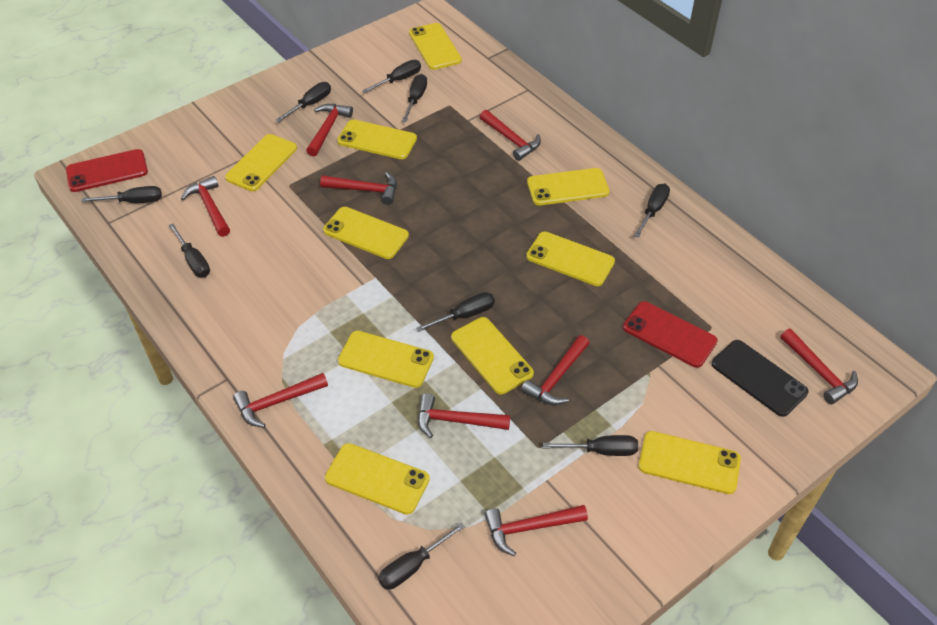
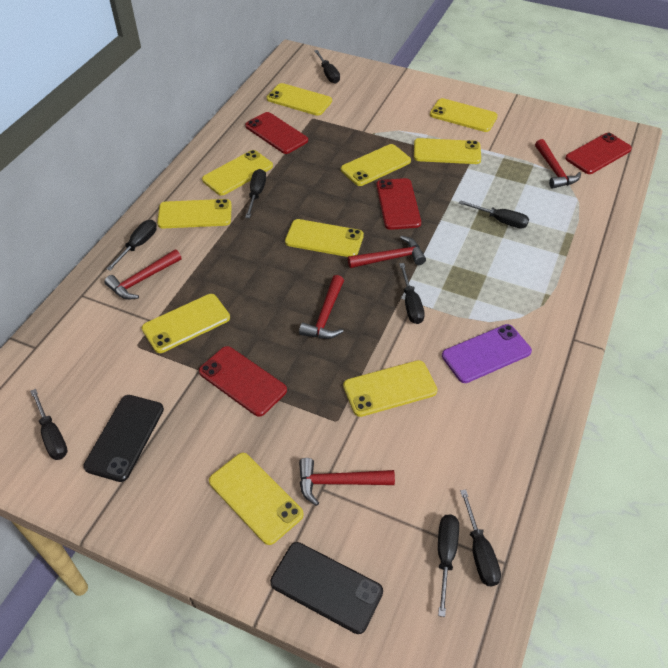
black phone: 1 -> 2
black screwdriver: 9 -> 8
purple phone: 0 -> 1
red hammer: 9 -> 5
red phone: 2 -> 4

